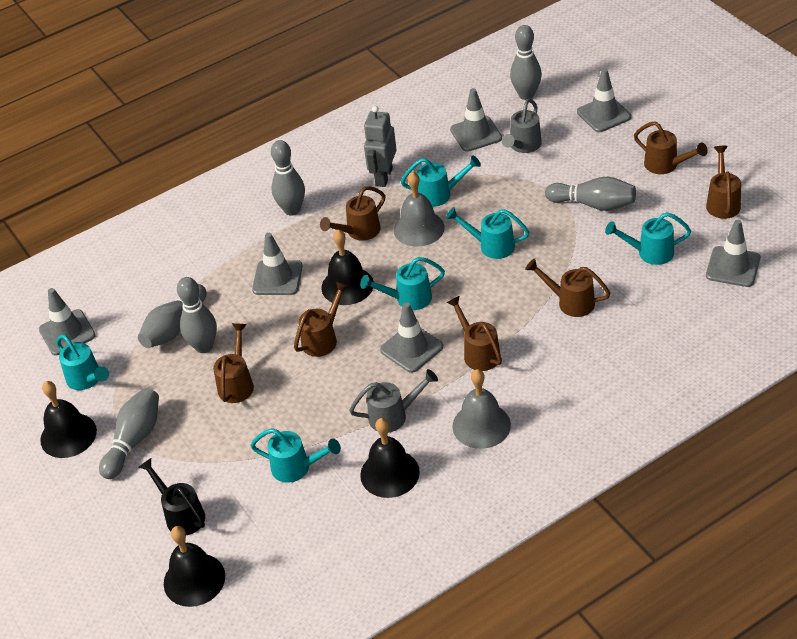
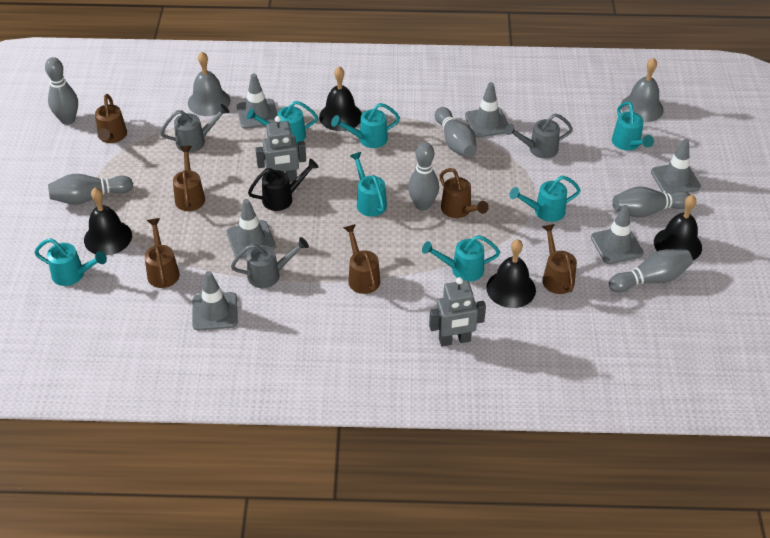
brown watering can: 7 -> 6
grey robot: 1 -> 2
grey watering can: 2 -> 3
turquoise watering can: 6 -> 7

